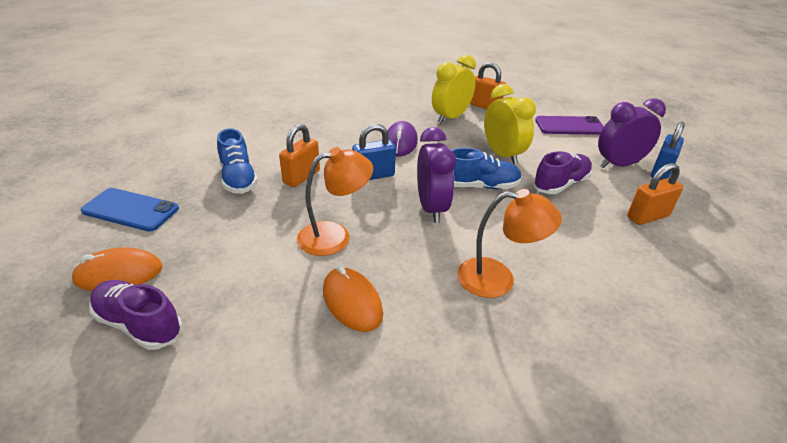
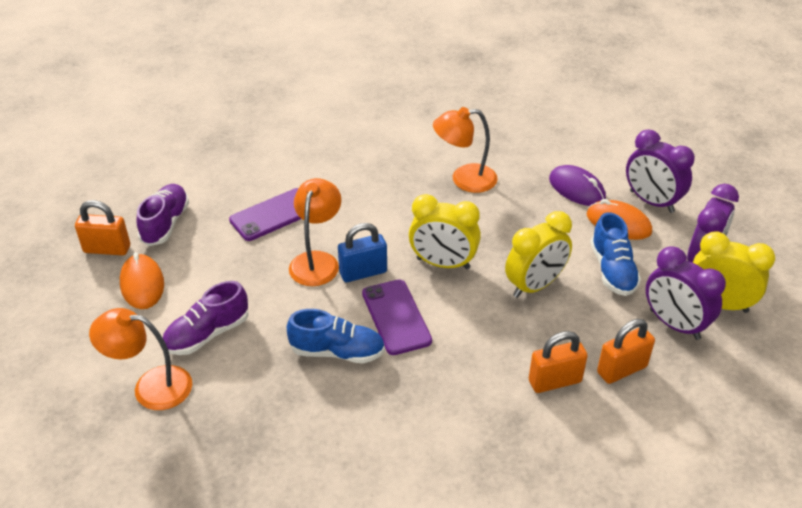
blue padlock: 2 -> 1
blue phone: 1 -> 0
orange lamp: 2 -> 3
purple clock: 2 -> 3
purple phone: 1 -> 2
yellow clock: 2 -> 3

